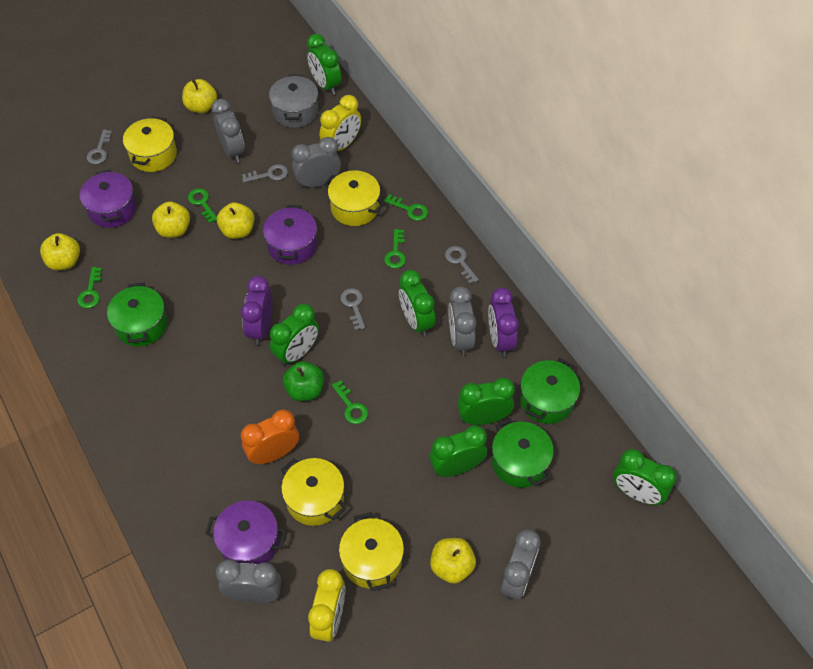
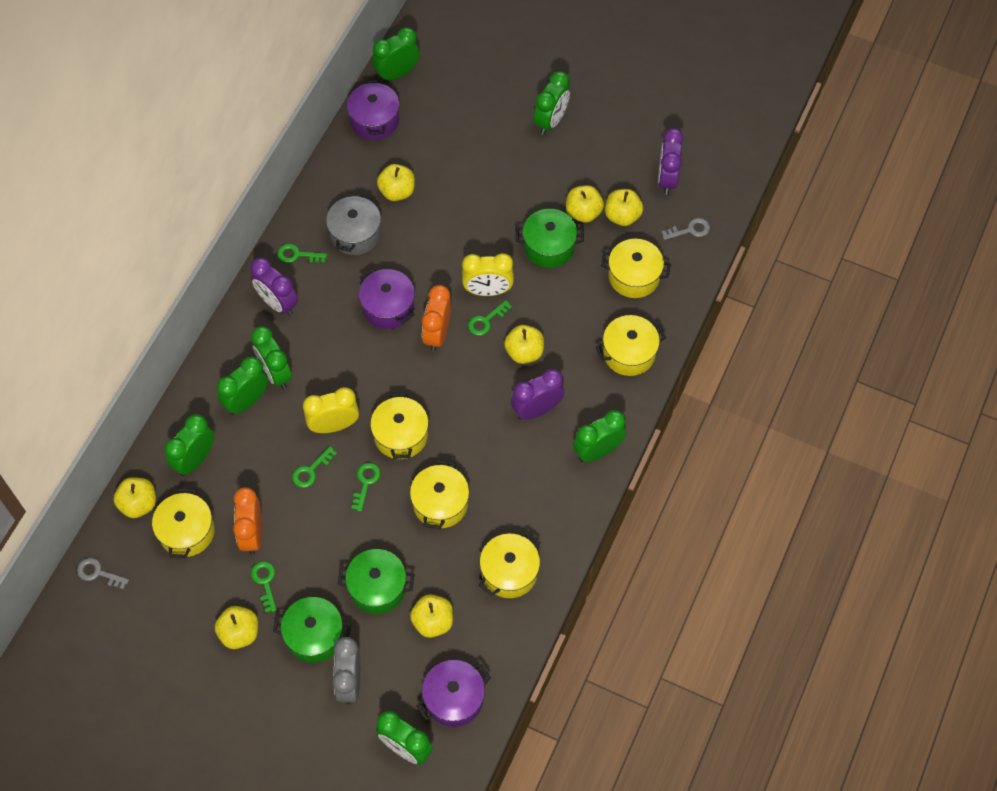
green apple: 1 -> 0
green clock: 6 -> 7
grey clock: 5 -> 1
grey key: 4 -> 2
orange clock: 1 -> 2
purple clock: 2 -> 3
yellow apple: 5 -> 7
yellow pot: 4 -> 6

